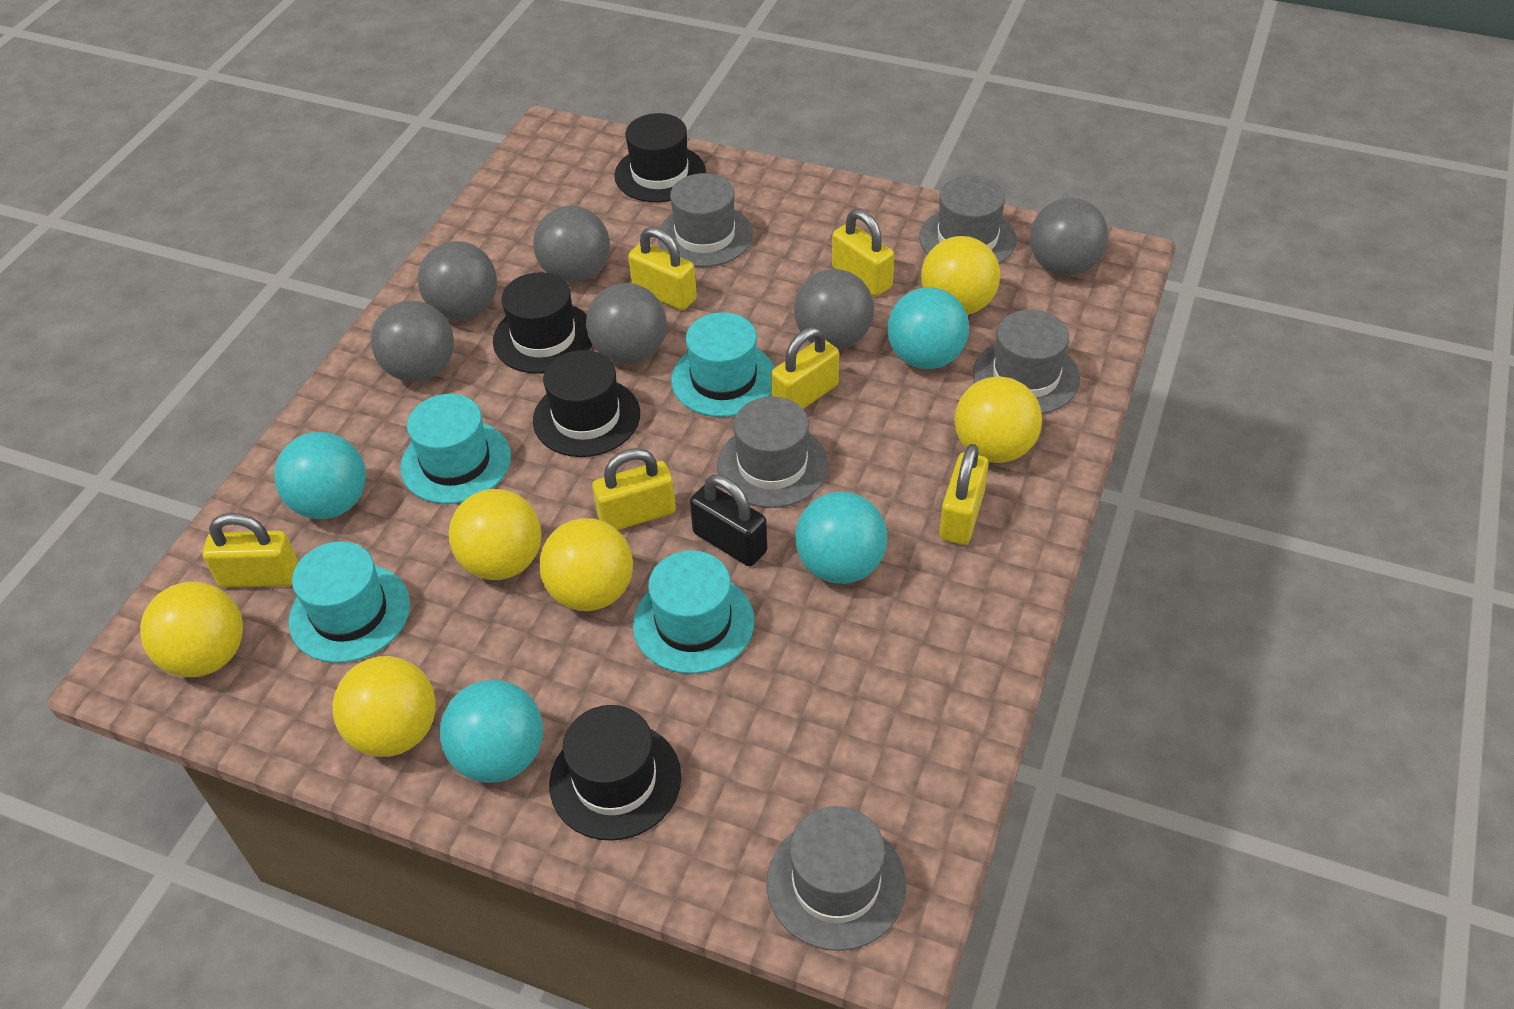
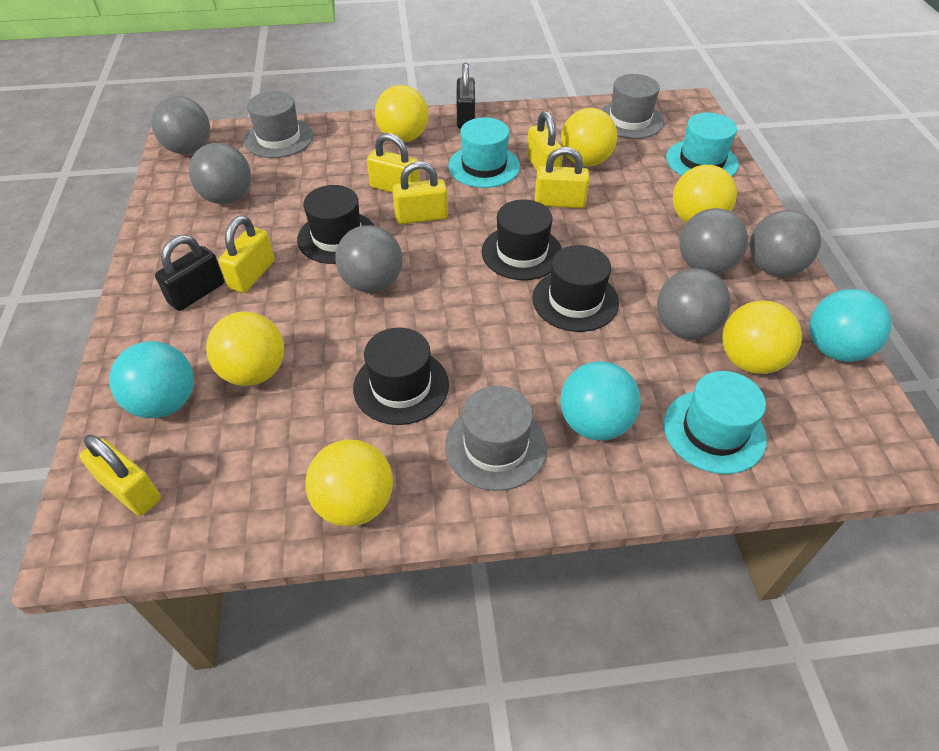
black padlock: 1 -> 2
grey hat: 5 -> 3
turquoise ball: 4 -> 3
turquoise hat: 4 -> 3

